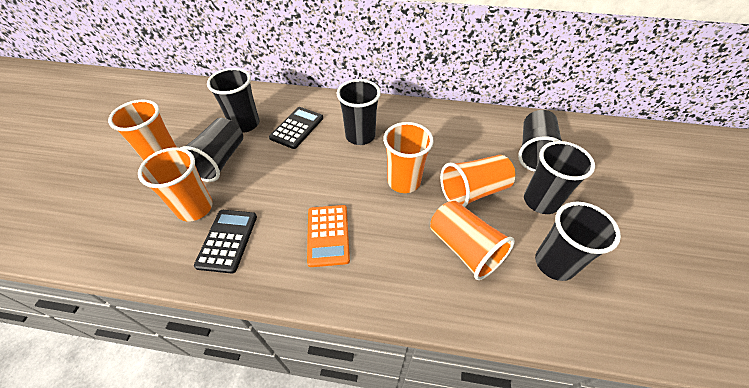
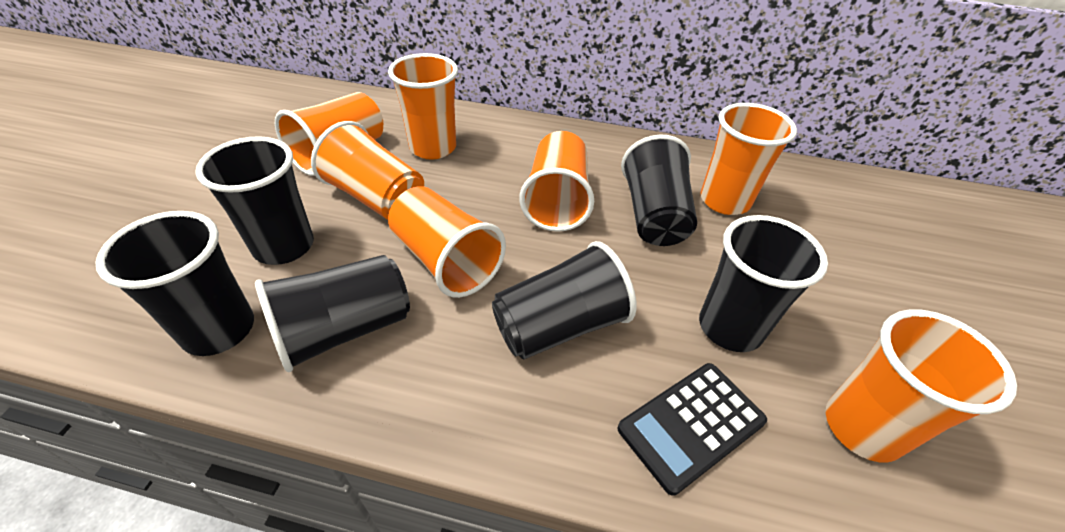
black calculator: 2 -> 1
orange calculator: 1 -> 0
orange cup: 5 -> 7

